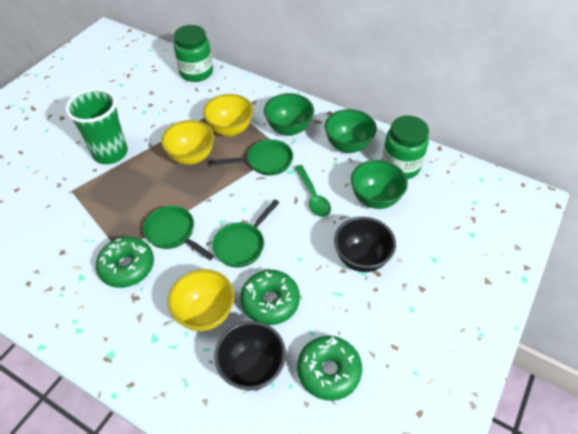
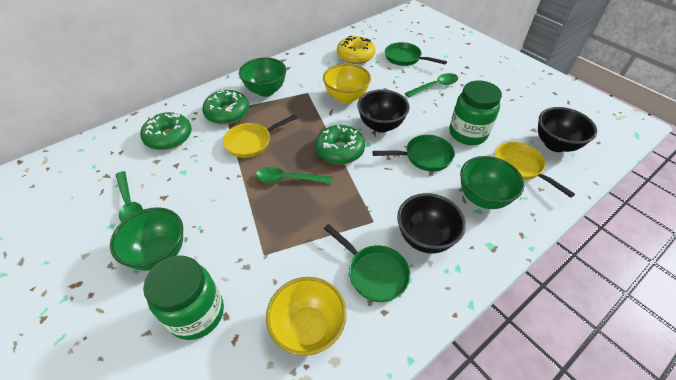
black bowl: 2 -> 3
green cup: 1 -> 0
green spoon: 1 -> 3
yellow bowl: 3 -> 2
yellow donut: 0 -> 1
yellow pan: 0 -> 2

